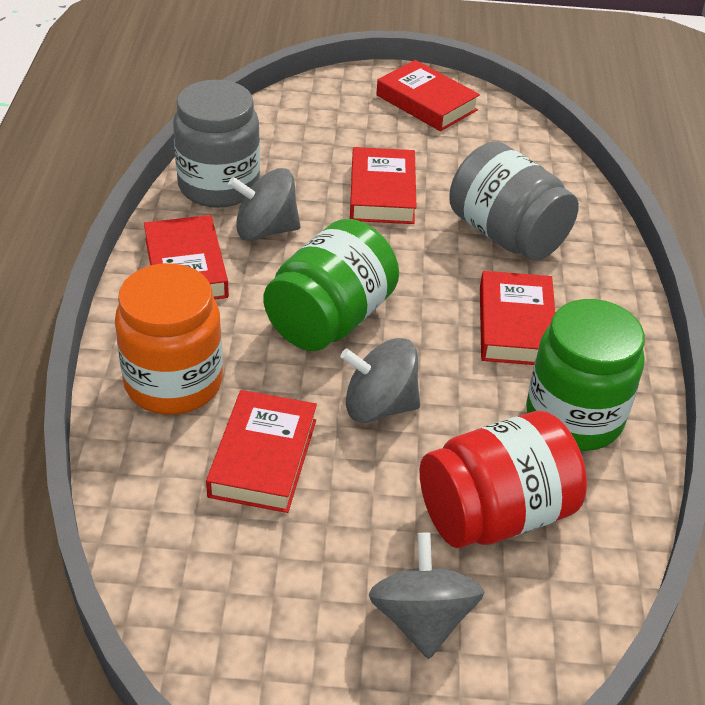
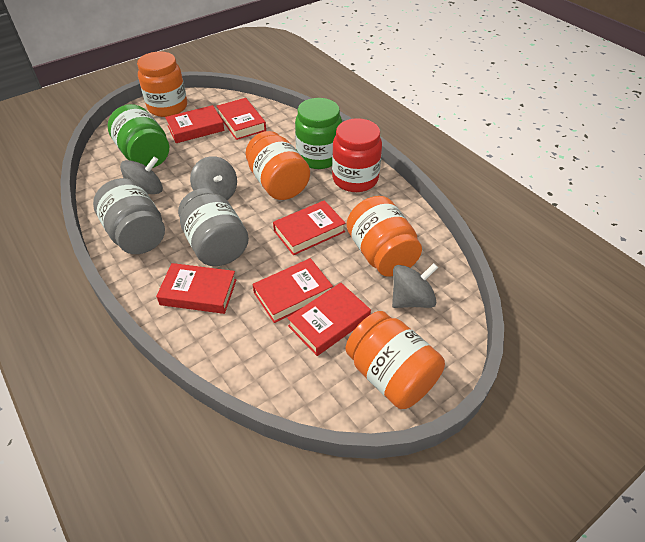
orange jar: 1 -> 4
red book: 5 -> 6

